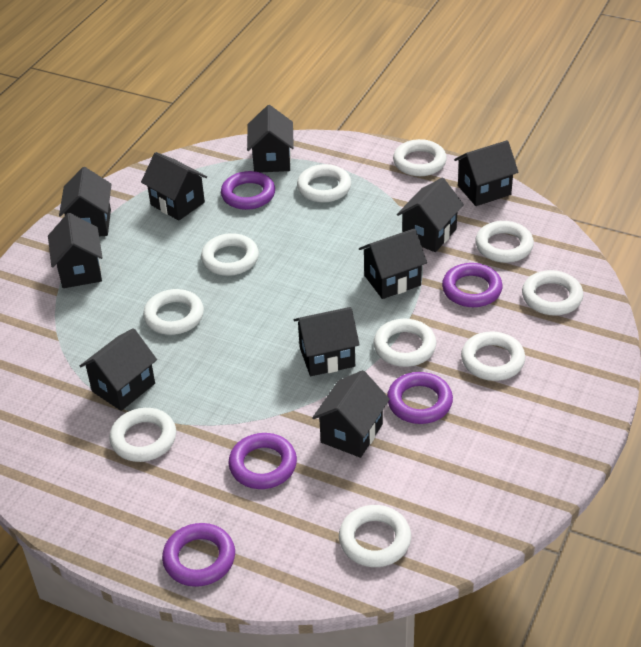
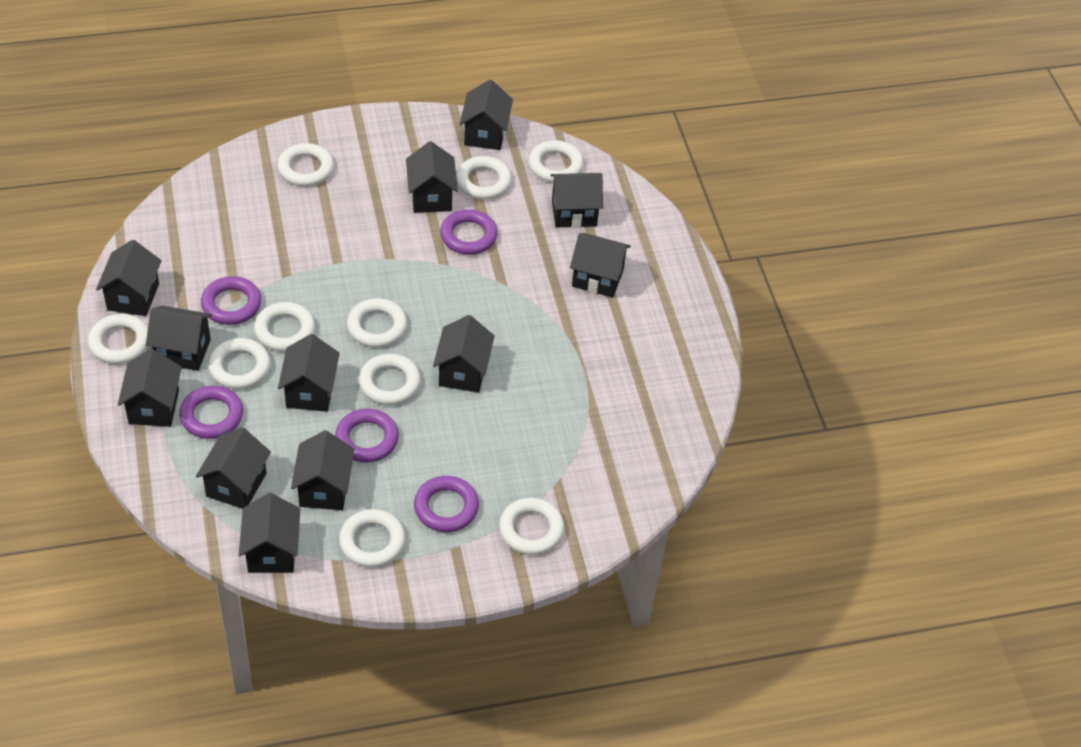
black house: 10 -> 12

